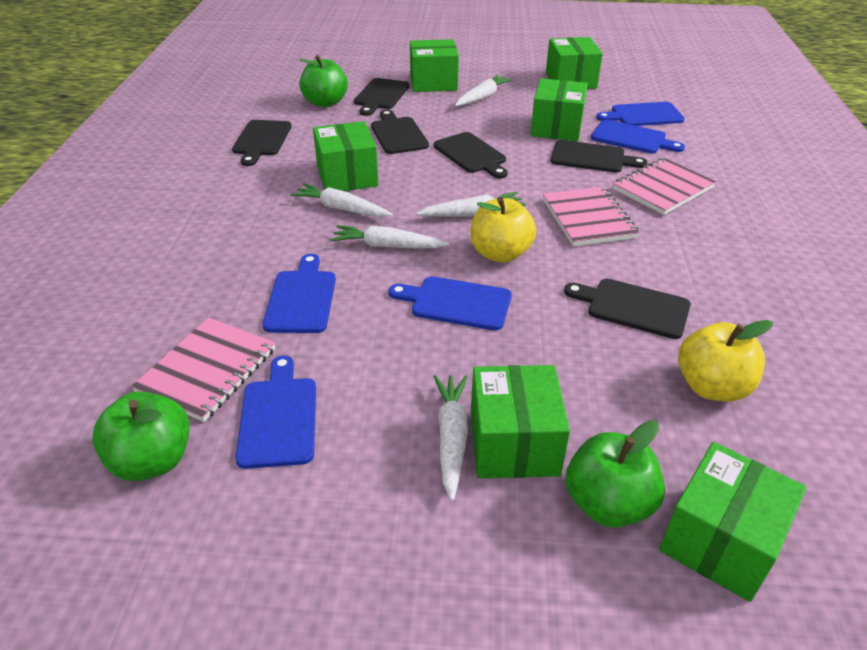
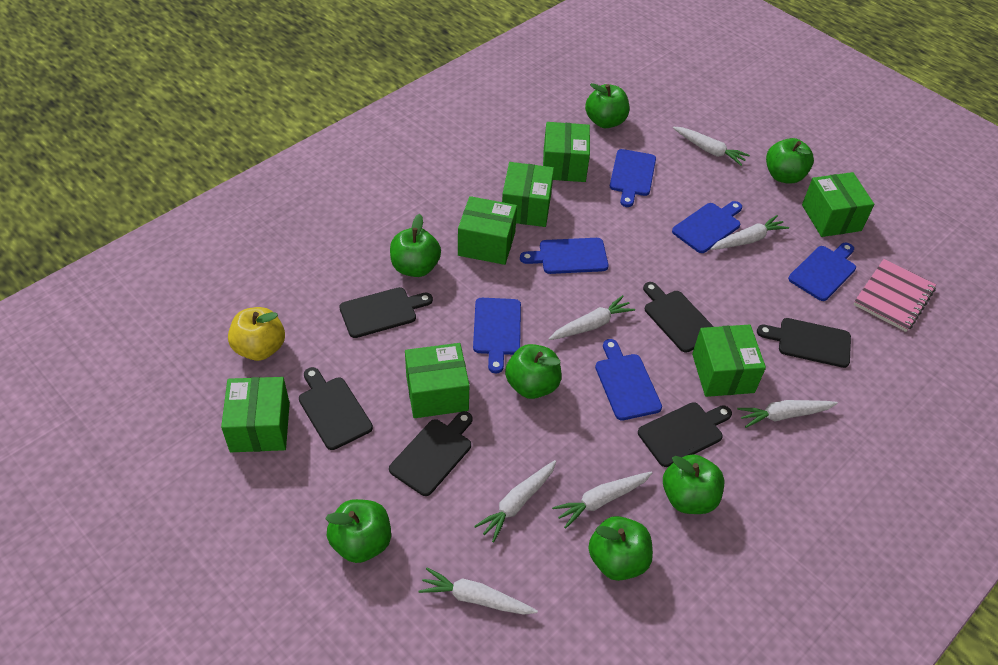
blue cutting board: 5 -> 6
green apple: 3 -> 7
green box: 6 -> 7
pink notebook: 3 -> 1
white carrot: 5 -> 7
yellow apple: 2 -> 1

